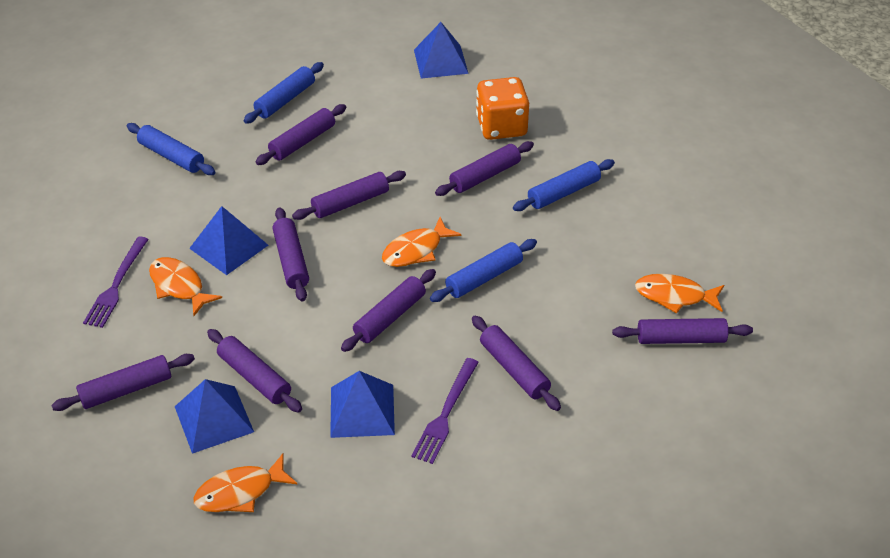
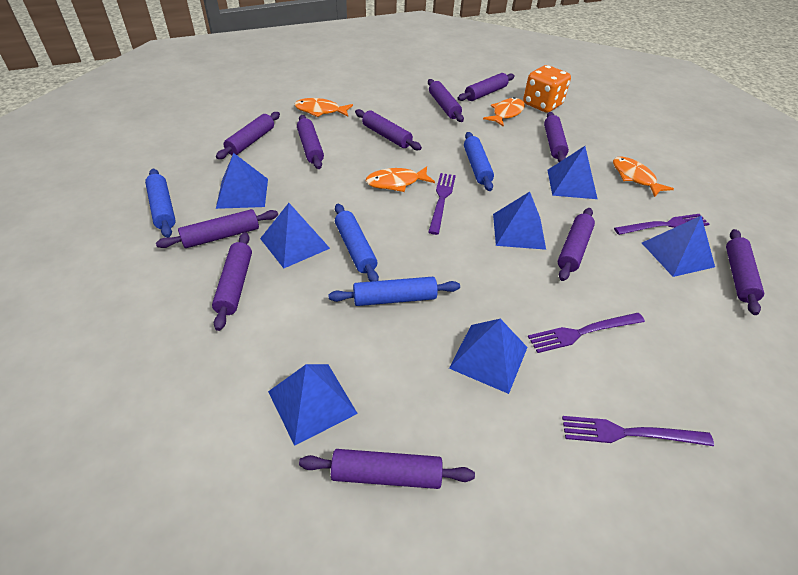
blue pyramid: 4 -> 7
purple fork: 2 -> 4
purple rolling pin: 9 -> 11

